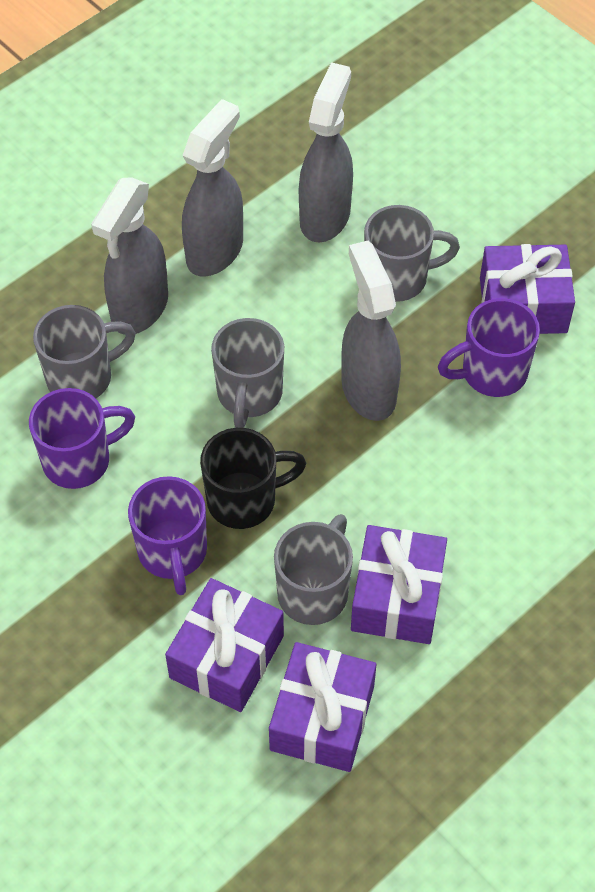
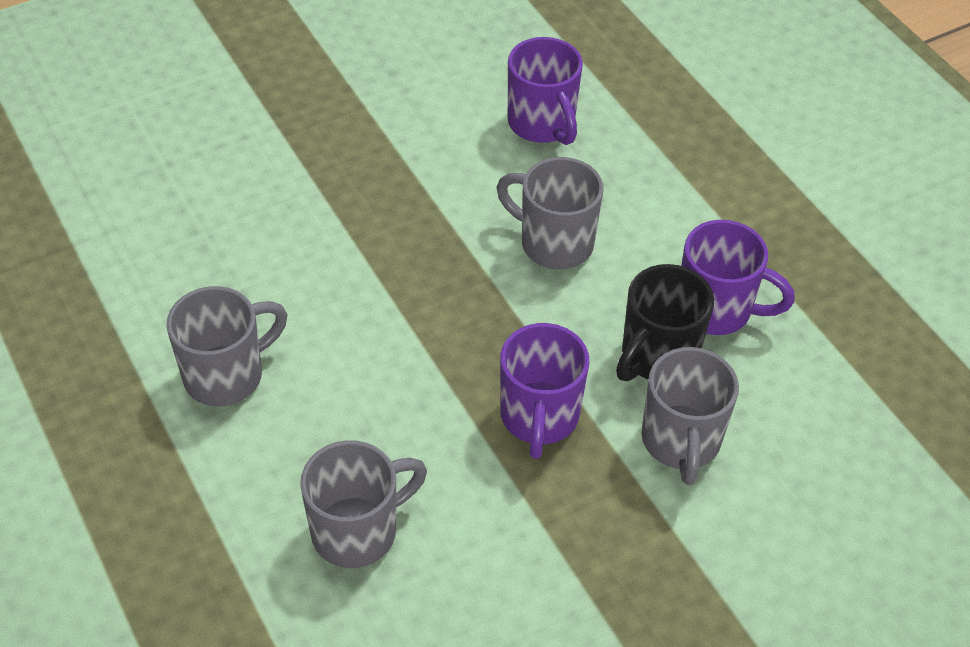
grey spray bottle: 4 -> 0
purple gift: 4 -> 0

